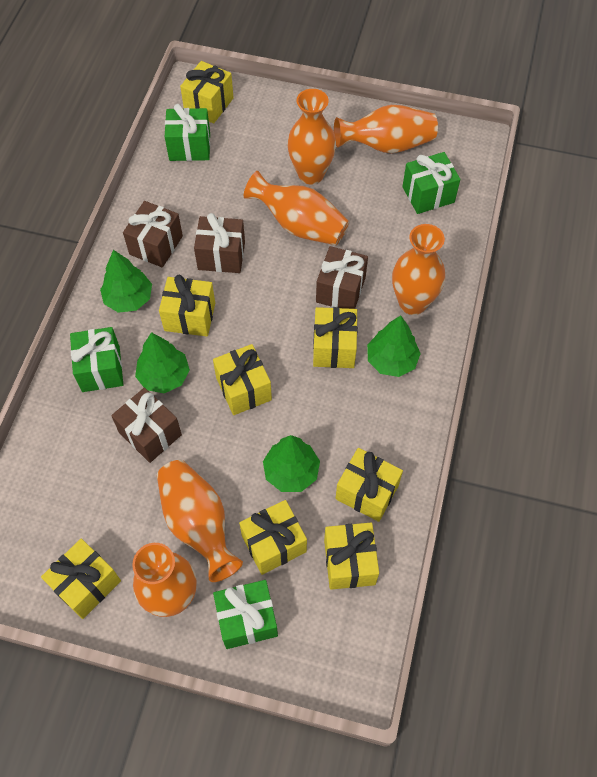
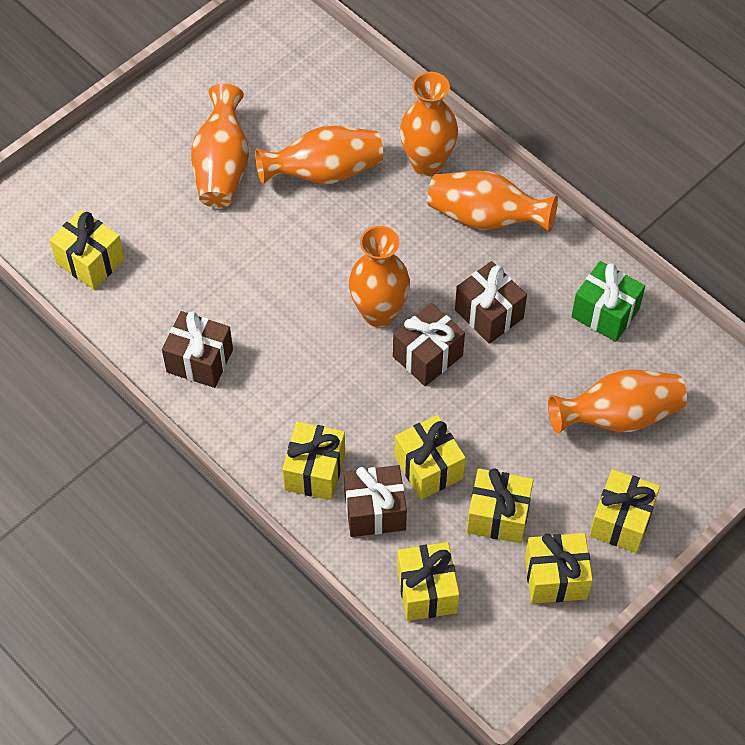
green gift: 4 -> 1
green tree: 4 -> 0
yellow gift: 8 -> 7

